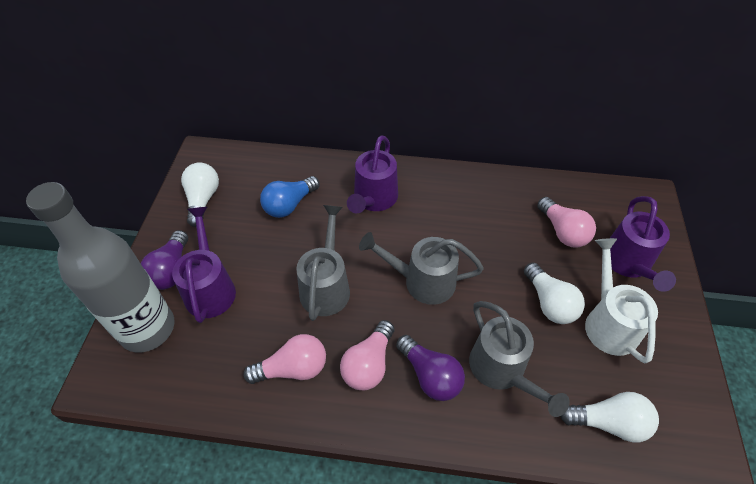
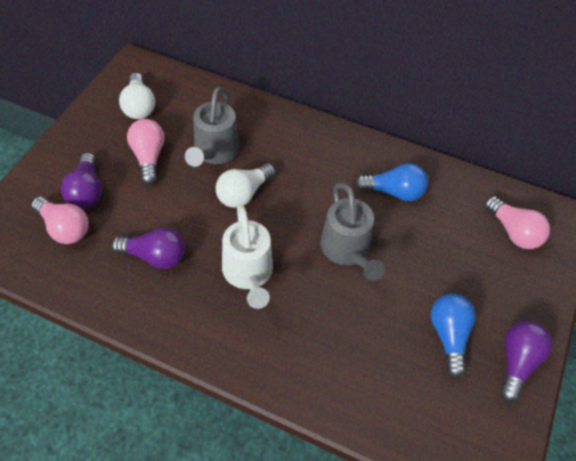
blue light bulb: 1 -> 2
grey bottle: 1 -> 0
grey watering can: 3 -> 2
purple light bulb: 2 -> 3
purple watering can: 3 -> 0
white light bulb: 3 -> 2

